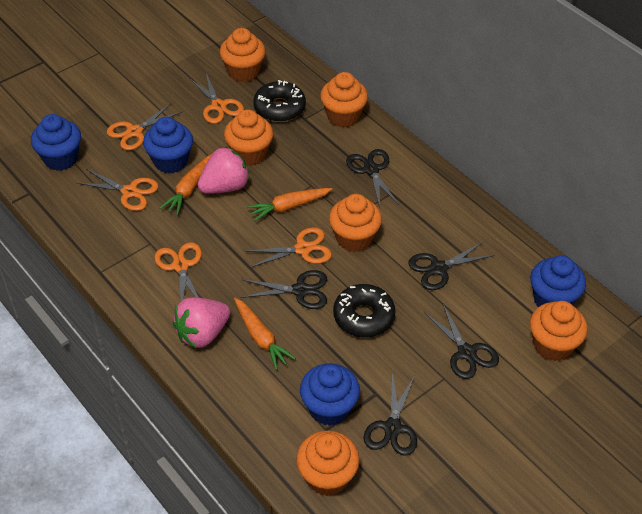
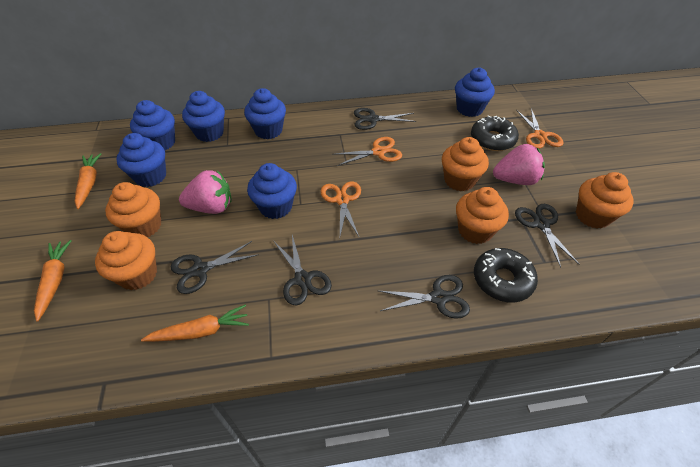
blue cupcake: 4 -> 6
orange cupcake: 6 -> 5
orange scissors: 5 -> 3

